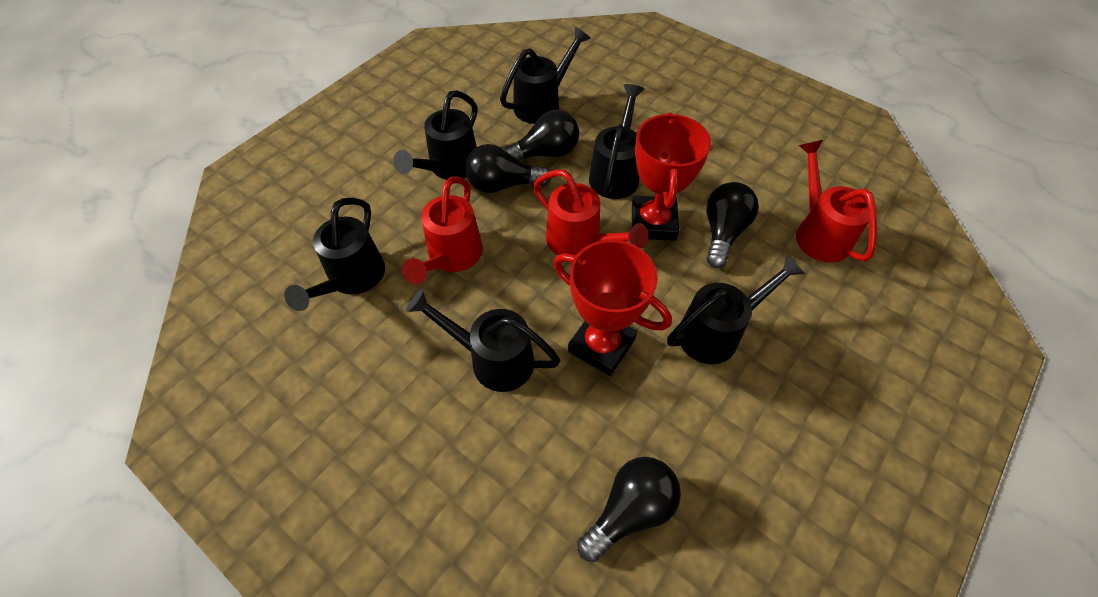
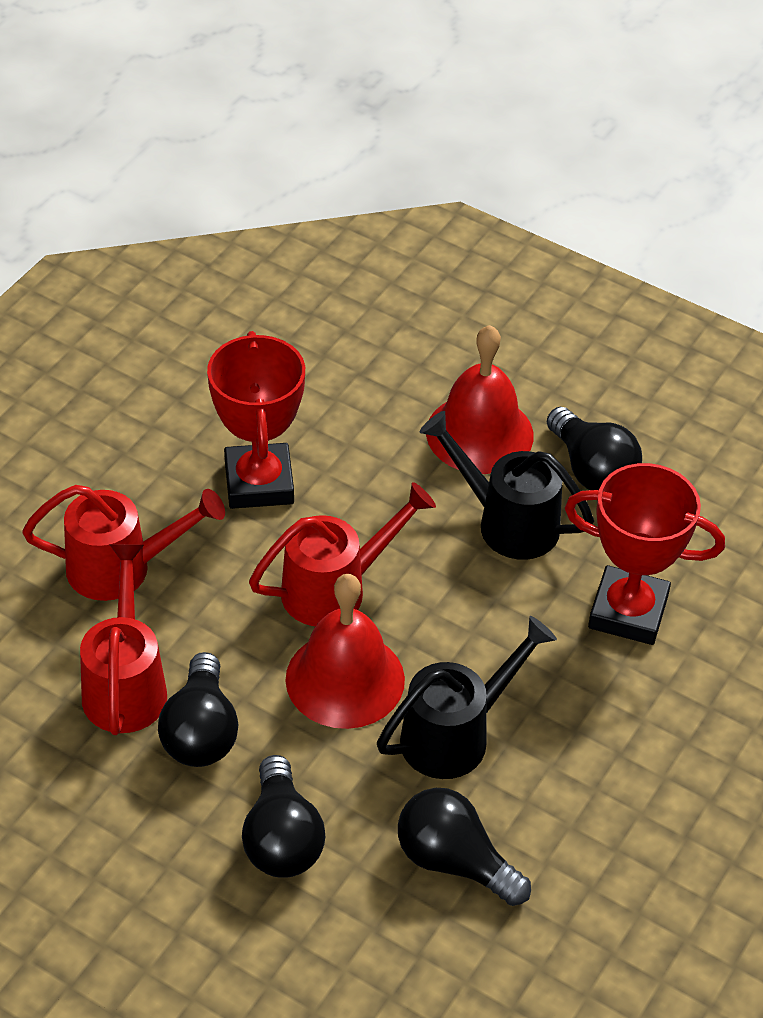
black watering can: 6 -> 2
red bell: 0 -> 2

